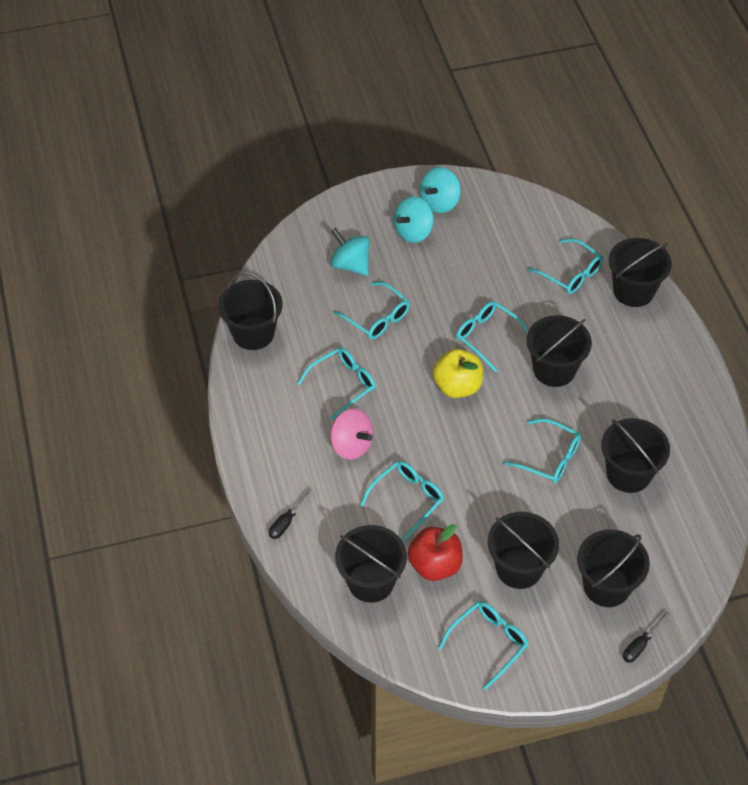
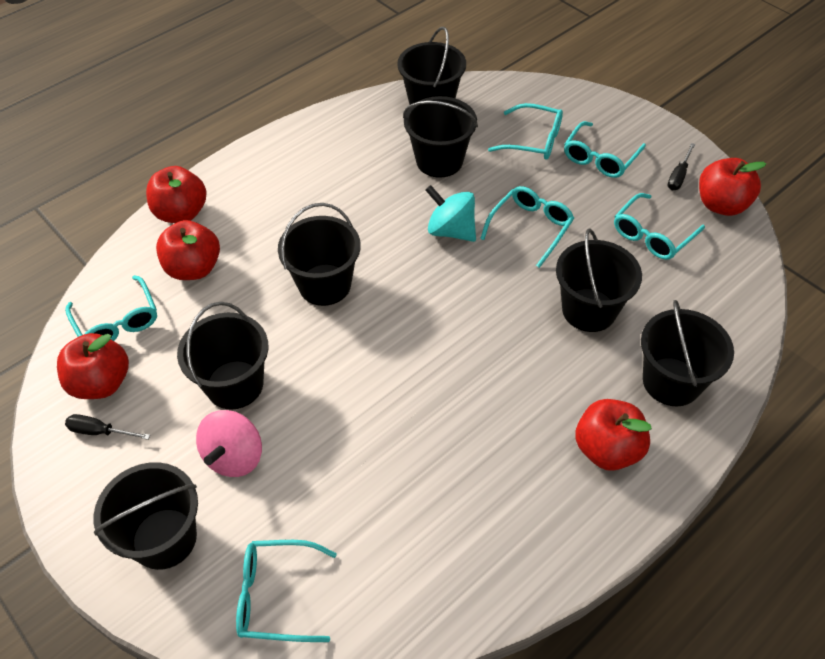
red apple: 1 -> 5
turquoise glasses: 7 -> 6
turquoise spinning top: 3 -> 1
yellow apple: 1 -> 0

